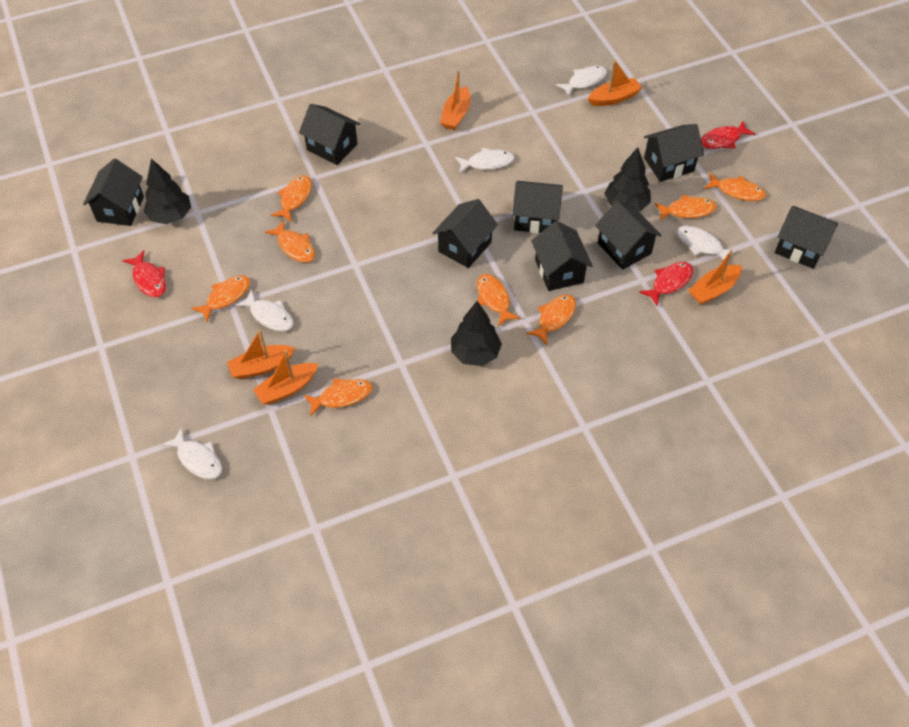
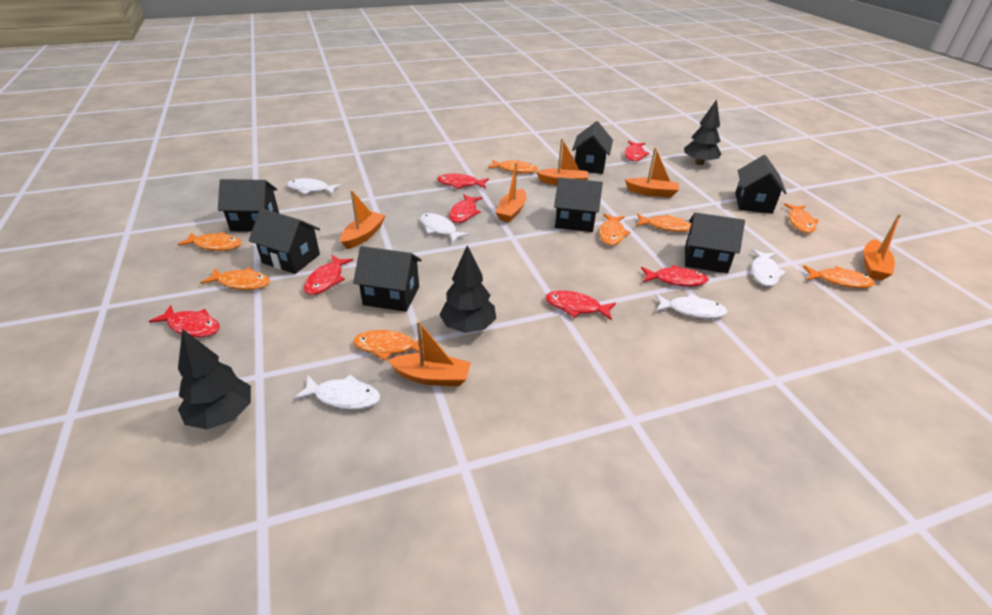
black house: 8 -> 7
orange boat: 5 -> 6
red fish: 3 -> 7

